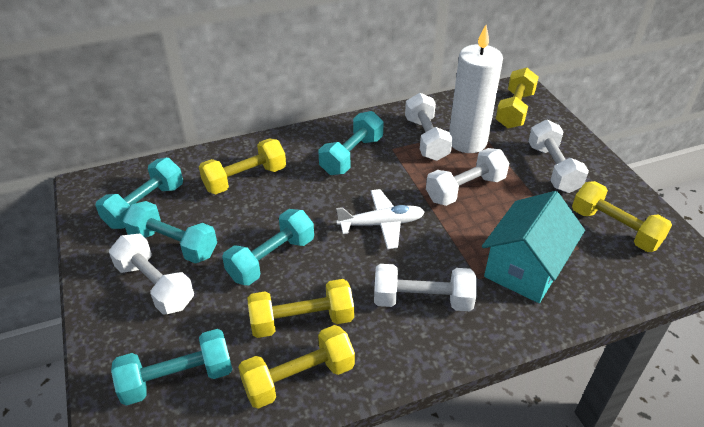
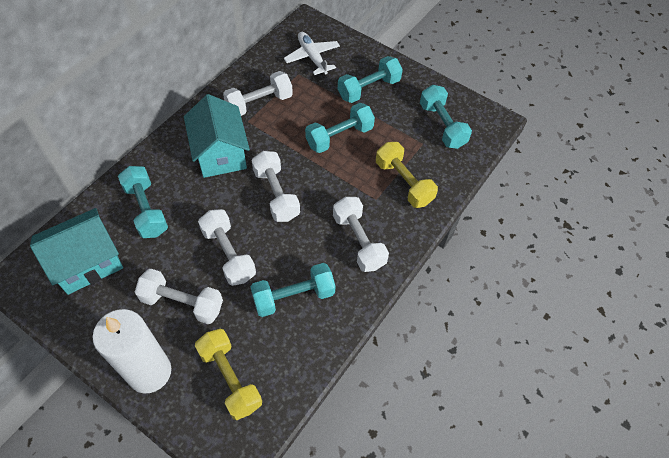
turquoise house: 1 -> 2
yellow dumbbell: 5 -> 2

